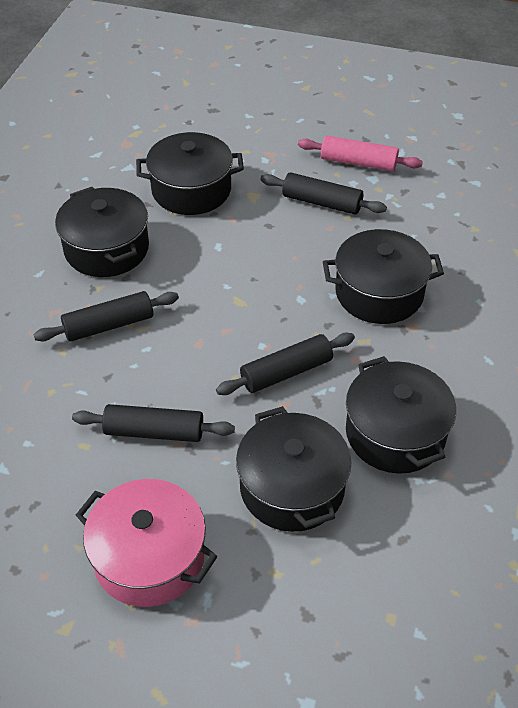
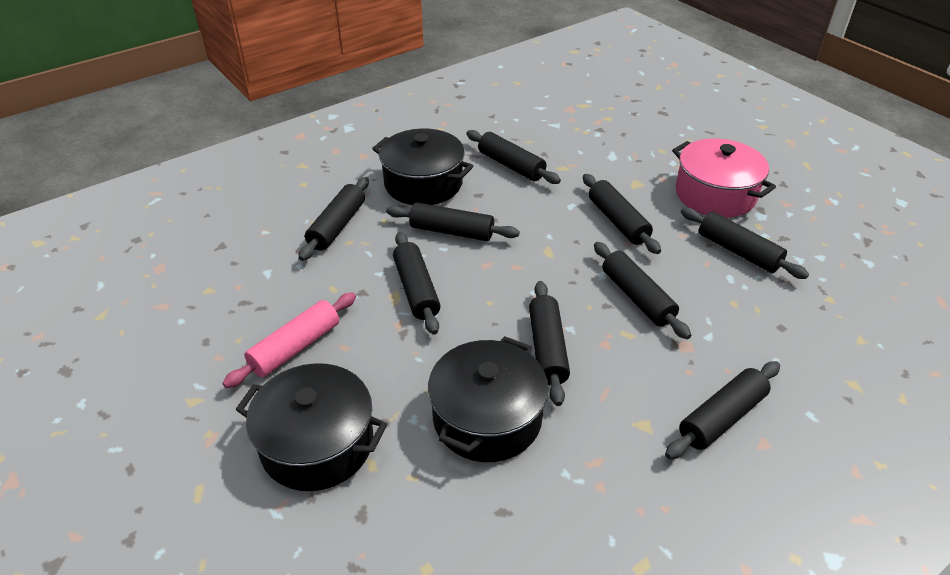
black pot: 5 -> 3
black rolling pin: 4 -> 9

